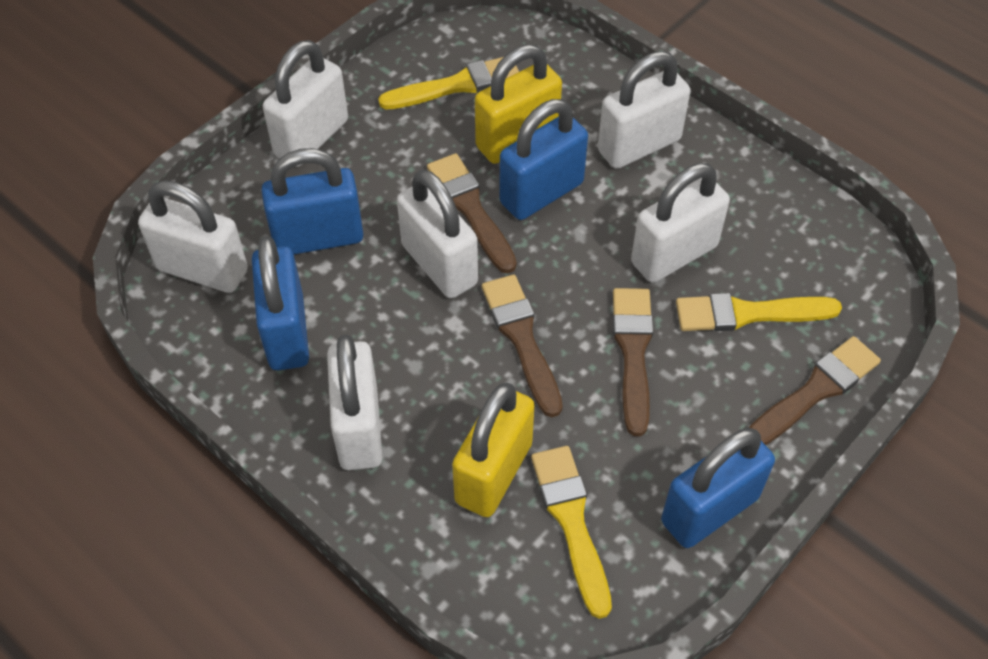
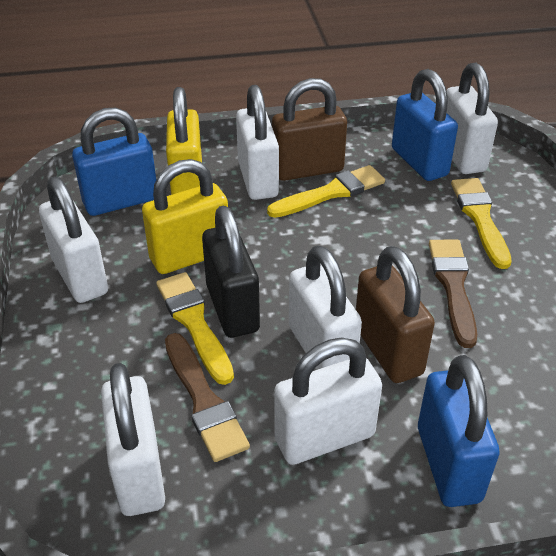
black padlock: 0 -> 1
blue padlock: 4 -> 3
brown brush: 4 -> 2
brown padlock: 0 -> 2

